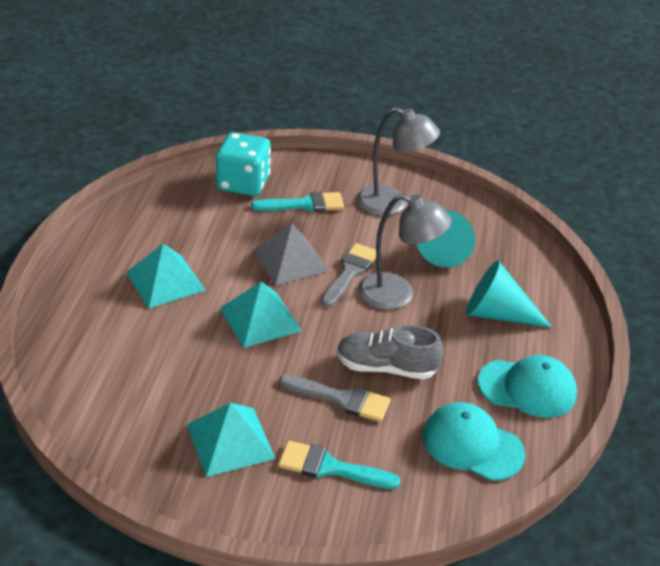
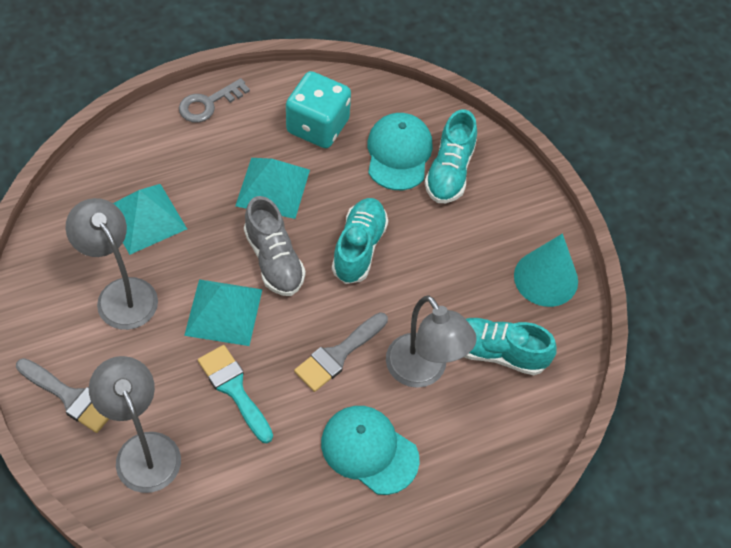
grey key: 0 -> 1
grey lamp: 2 -> 3
grey pyramid: 1 -> 0
turquoise brush: 2 -> 1
turquoise cone: 2 -> 1
turquoise shoe: 0 -> 3

